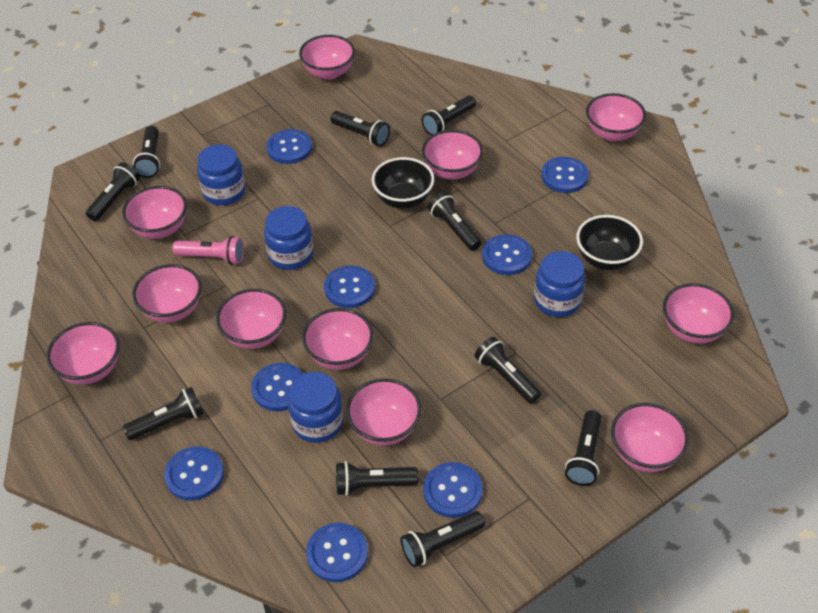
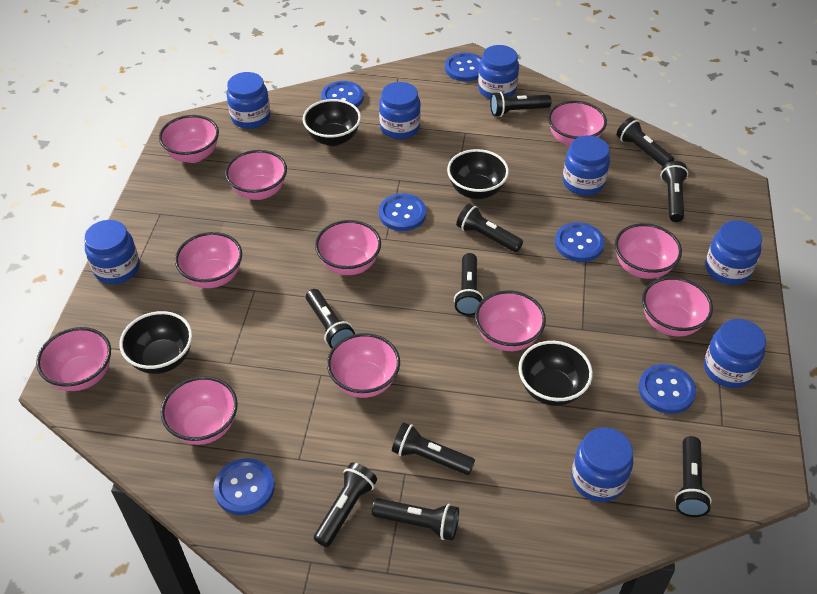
black bowl: 2 -> 4
blue button: 8 -> 6
blue jar: 4 -> 8
pink flashlight: 1 -> 0

